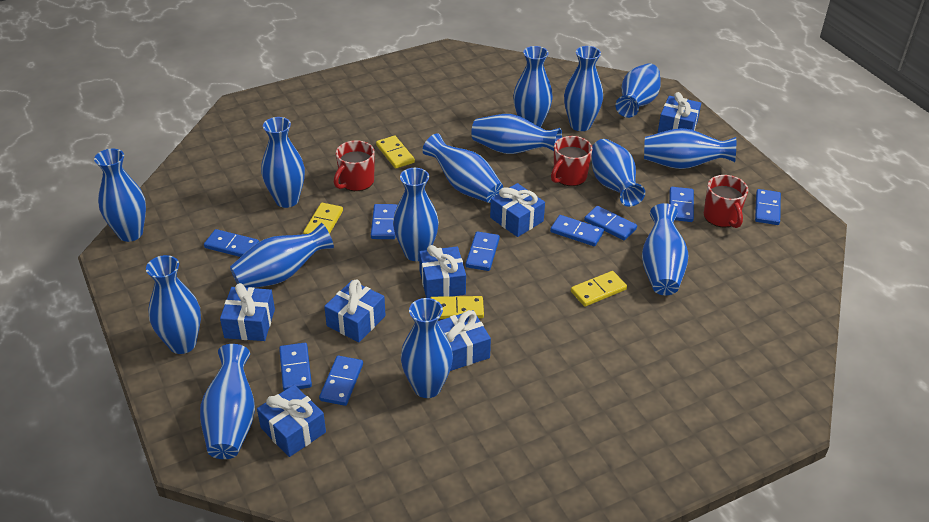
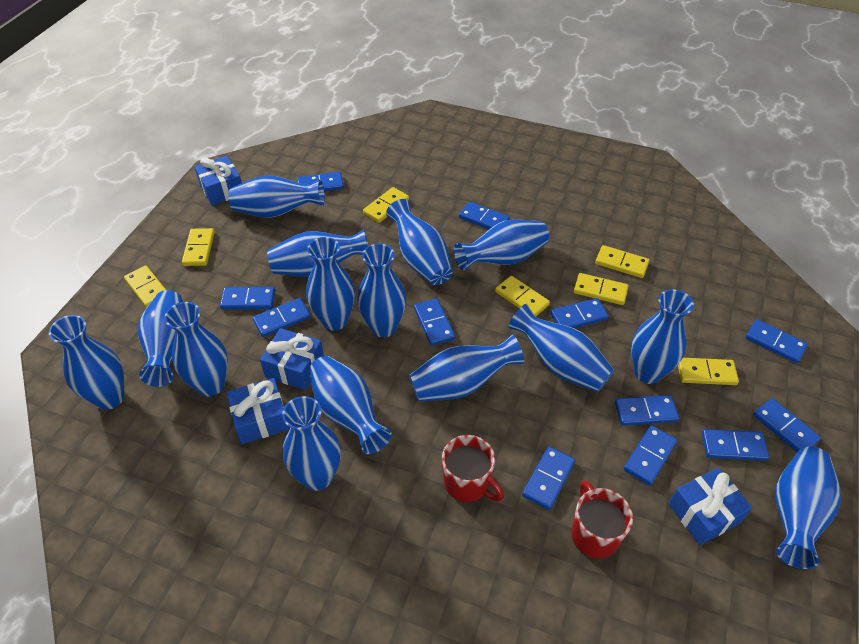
blue domino: 9 -> 12
blue gift: 7 -> 4
red mug: 3 -> 2
yellow domino: 4 -> 7

